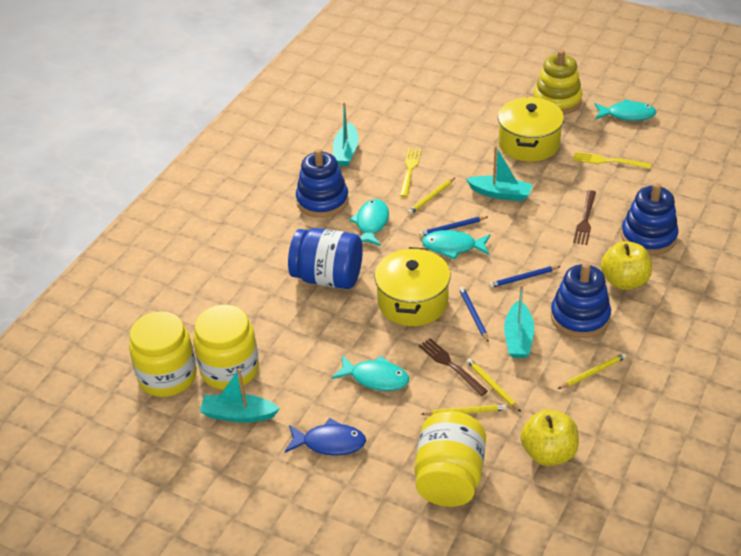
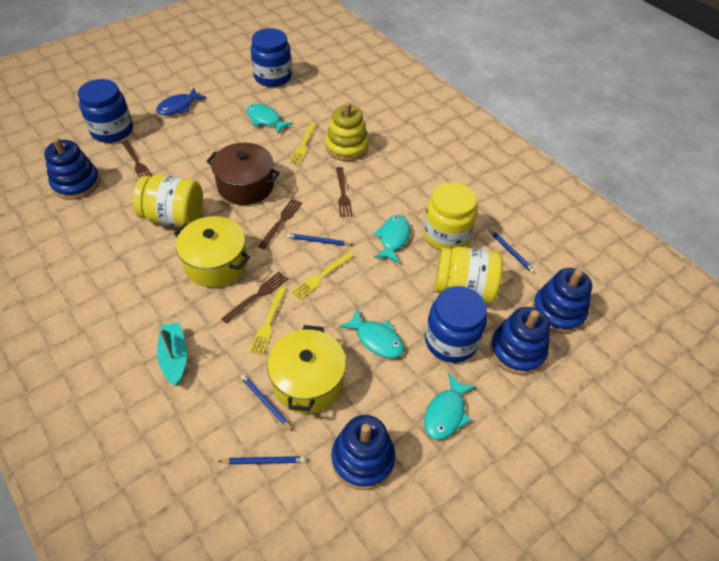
blue jar: 1 -> 3
blue pencil: 3 -> 4
blue stacking toy: 3 -> 4
brown fork: 2 -> 4
brown pot: 0 -> 1
turquoise boat: 4 -> 1
yellow apple: 2 -> 0
yellow fork: 2 -> 3
yellow pencil: 4 -> 0

